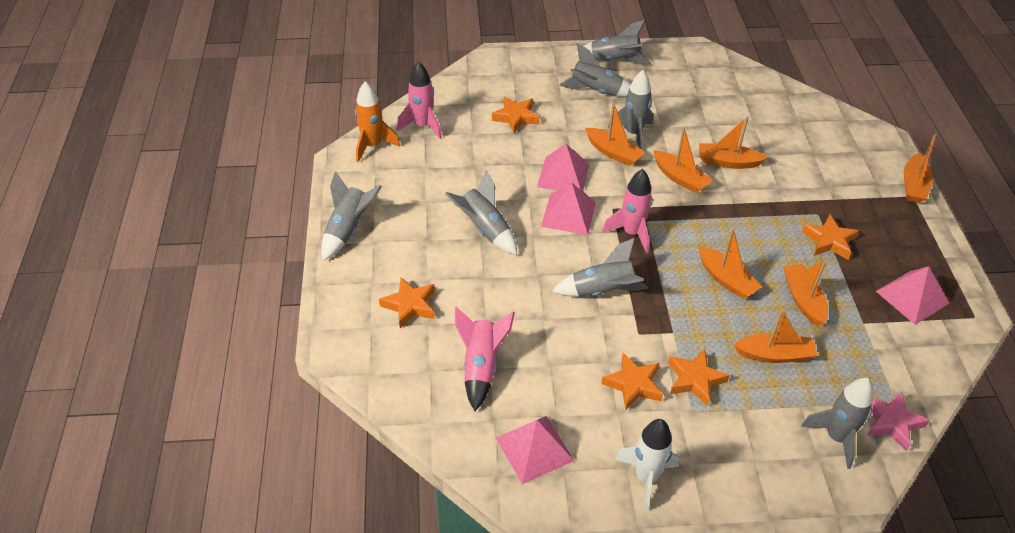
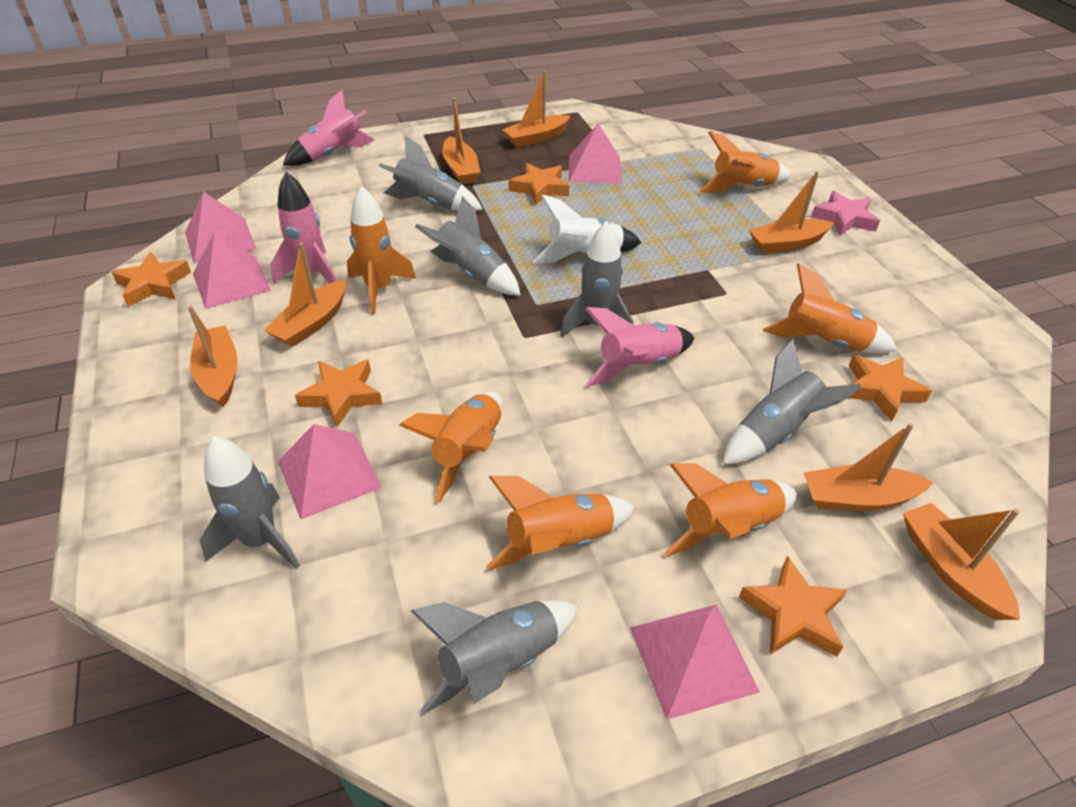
grey rocket: 7 -> 6
orange rocket: 1 -> 6
pink pyramid: 4 -> 5

